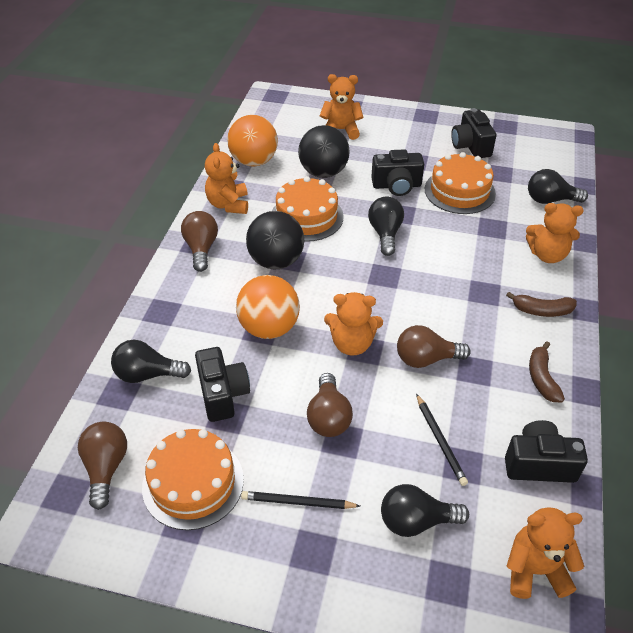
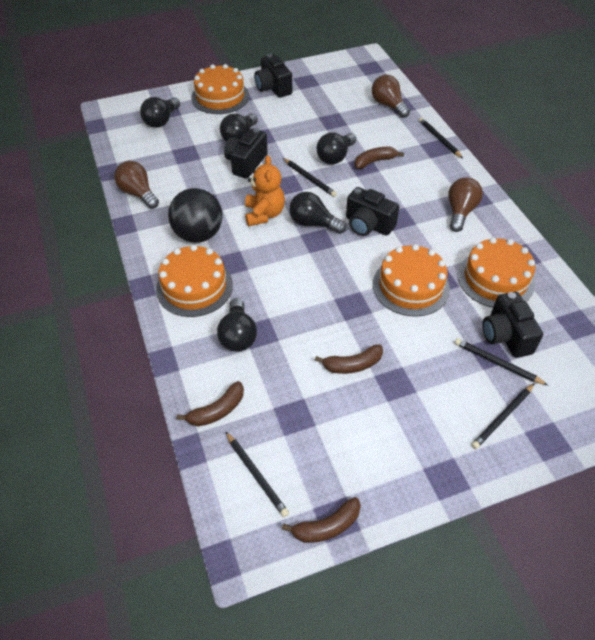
black ball: 2 -> 1
black light bulb: 4 -> 5
black pencil: 2 -> 5
brown banana: 2 -> 4
brown light bulb: 4 -> 3
orange ball: 2 -> 0
orange cake: 3 -> 4
orange teddy bear: 5 -> 1

